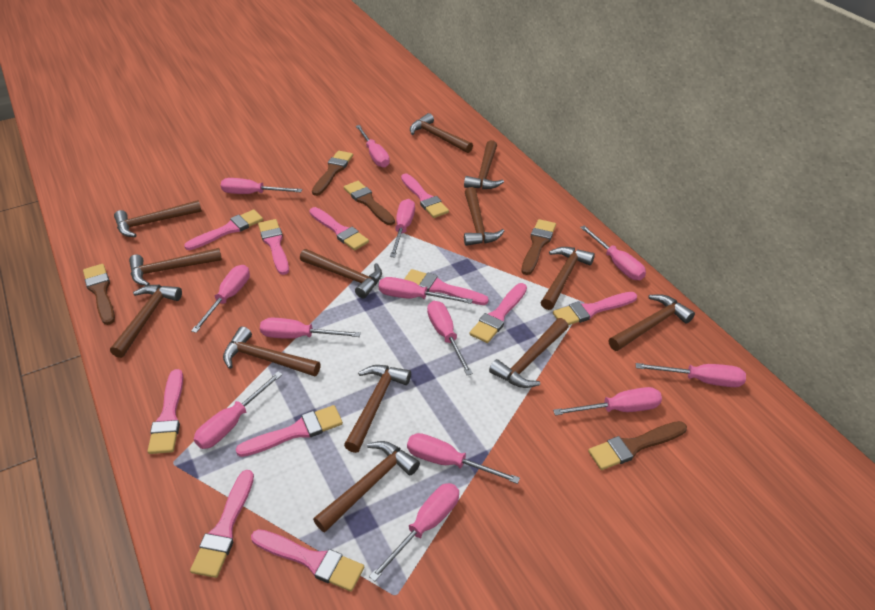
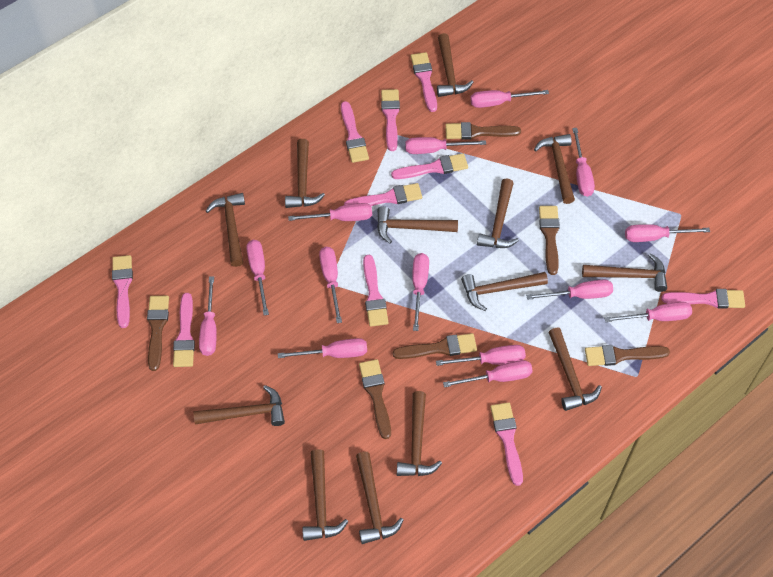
brown brush: 5 -> 6
pink brush: 11 -> 10
pink screwdriver: 13 -> 14

